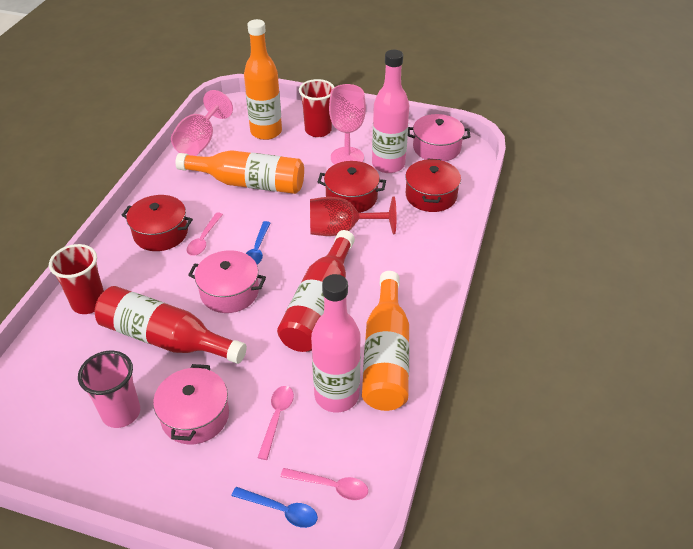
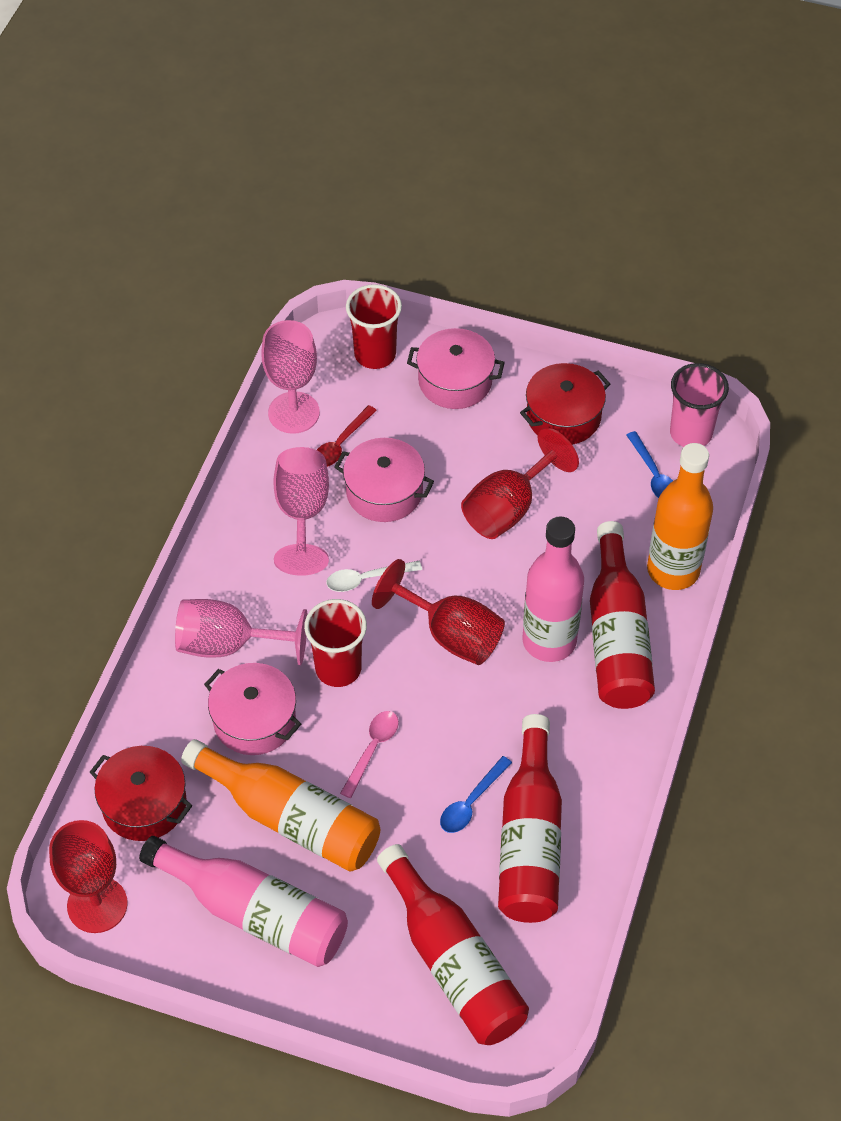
orange bottle: 3 -> 2
pink goblet: 2 -> 3
pink spoon: 3 -> 1
red bottle: 2 -> 3
red goblet: 1 -> 3
red pot: 3 -> 2
red spoon: 0 -> 1
white spoon: 0 -> 1

